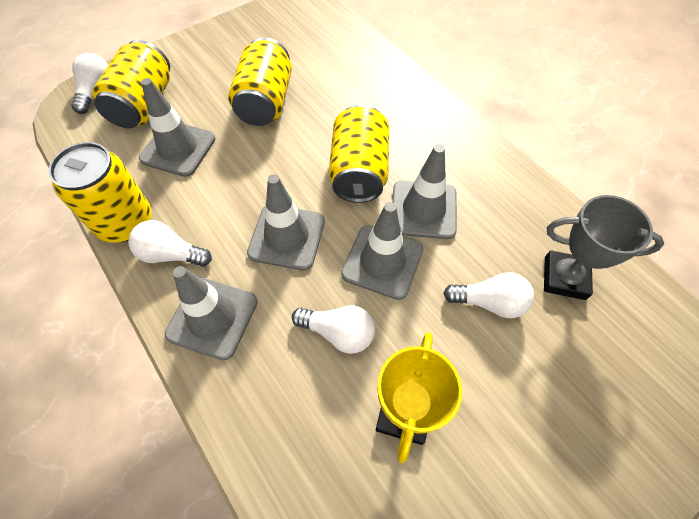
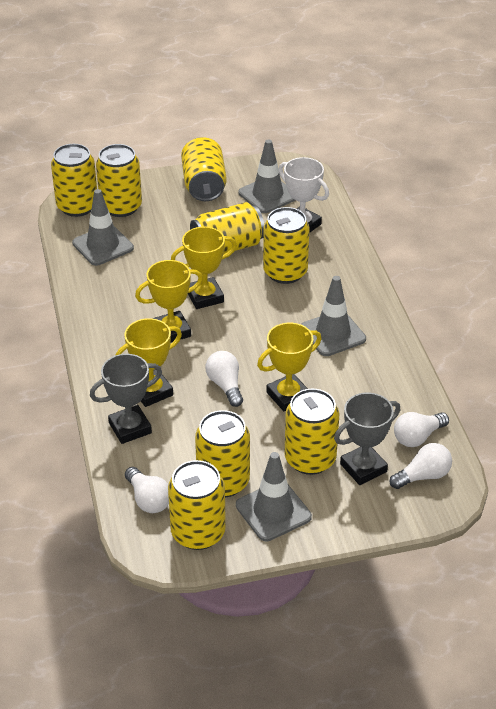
grey traffic cone: 5 -> 4
grey trophy: 1 -> 2
white trophy: 0 -> 1
yellow can: 4 -> 8
yellow trophy: 1 -> 4

